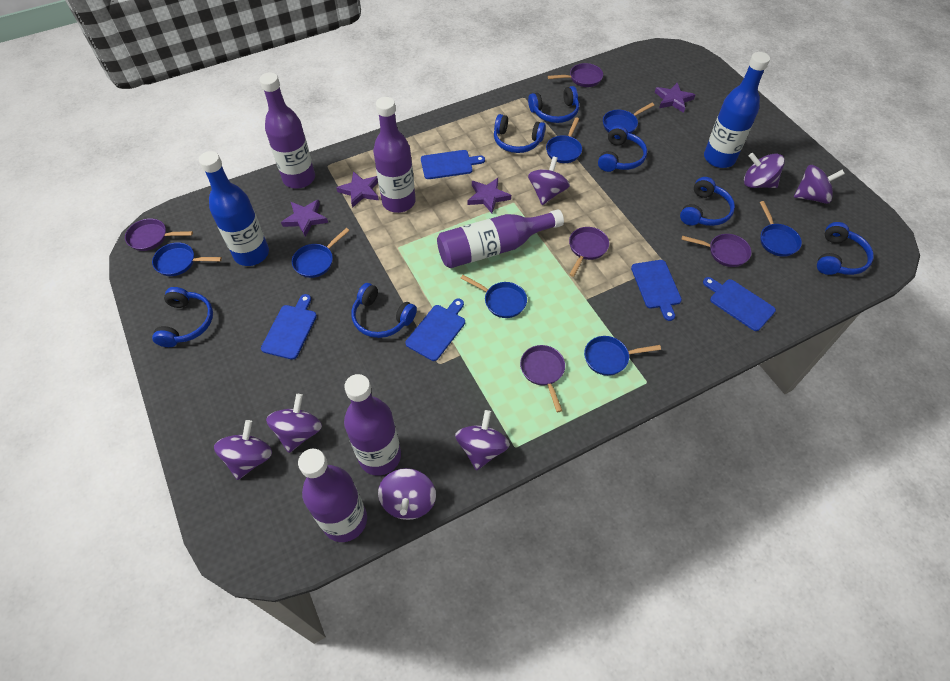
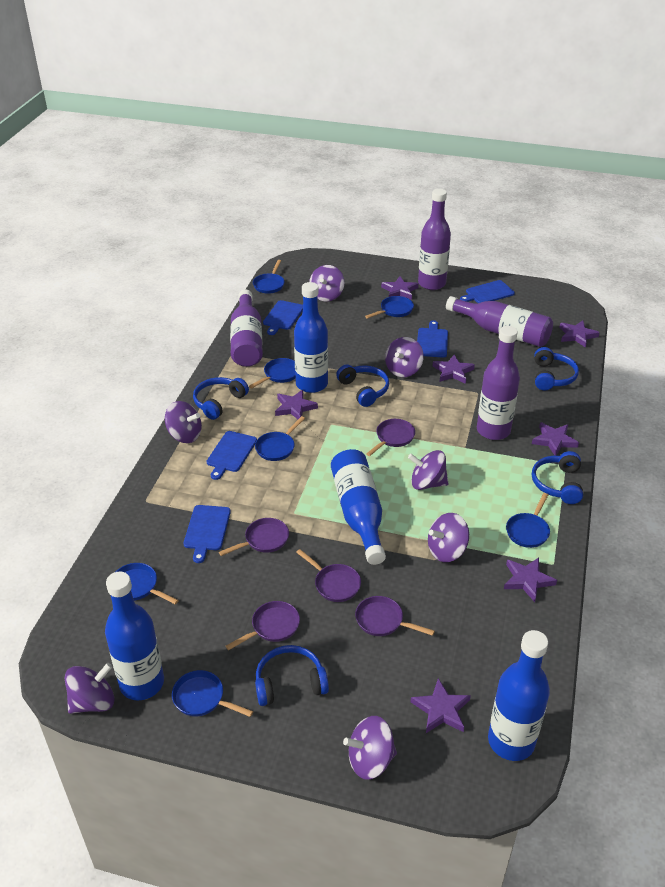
blue bottle: 2 -> 4
blue headphones: 7 -> 5
purple bottle: 5 -> 4
purple star: 4 -> 7

